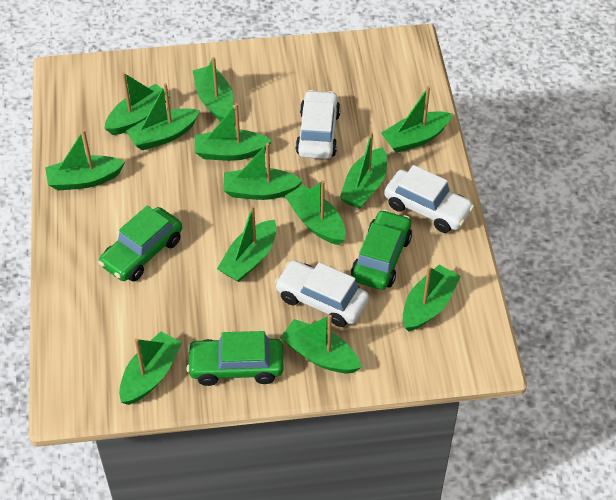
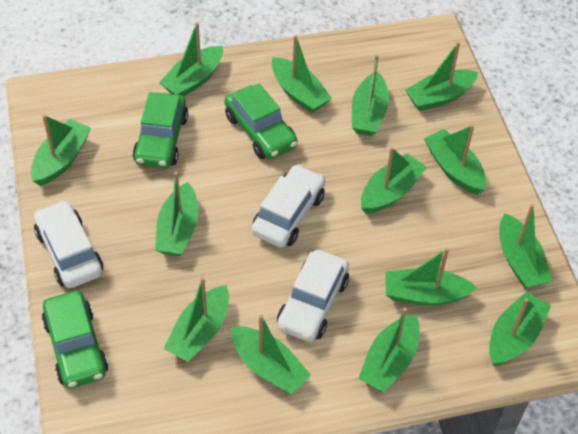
green boat: 13 -> 14

